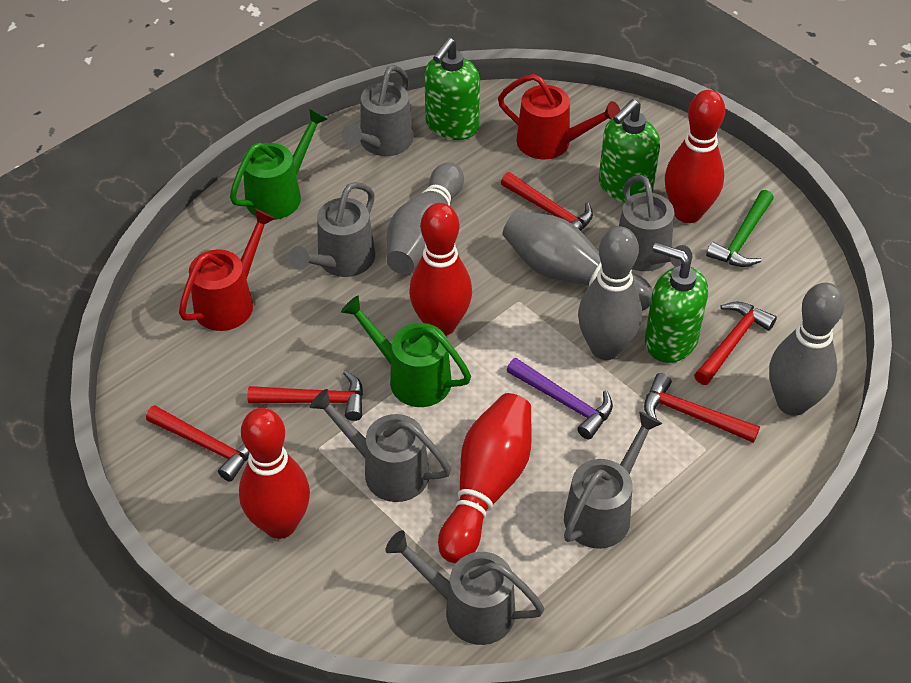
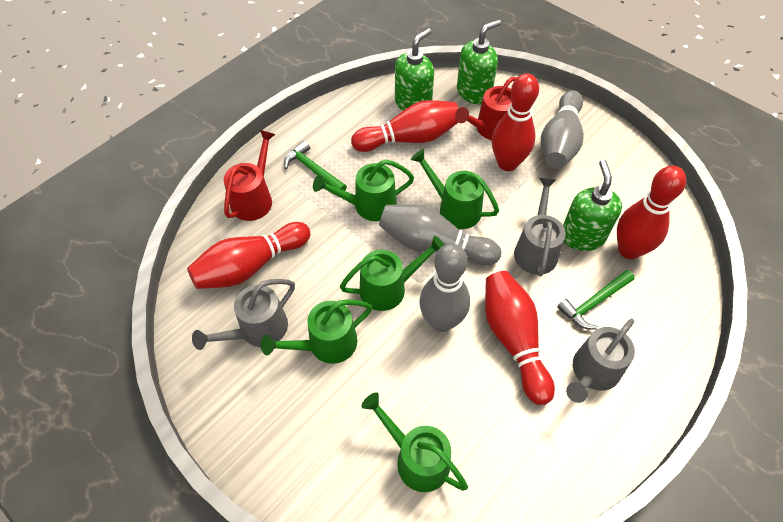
green hammer: 1 -> 2
green watering can: 2 -> 5
grey bowling pin: 4 -> 3
grey watering can: 6 -> 3
purple hammer: 1 -> 0
red bowling pin: 4 -> 5
red hammer: 5 -> 0

